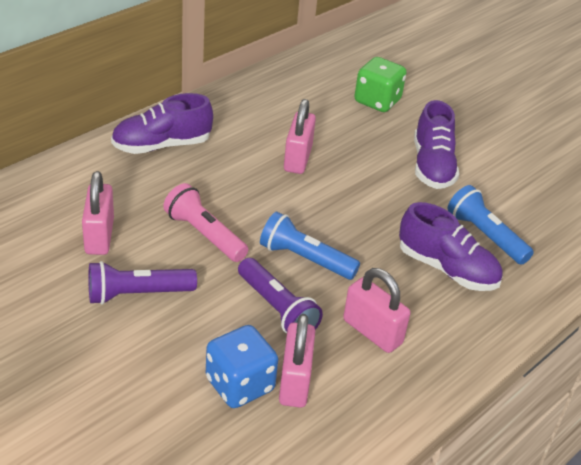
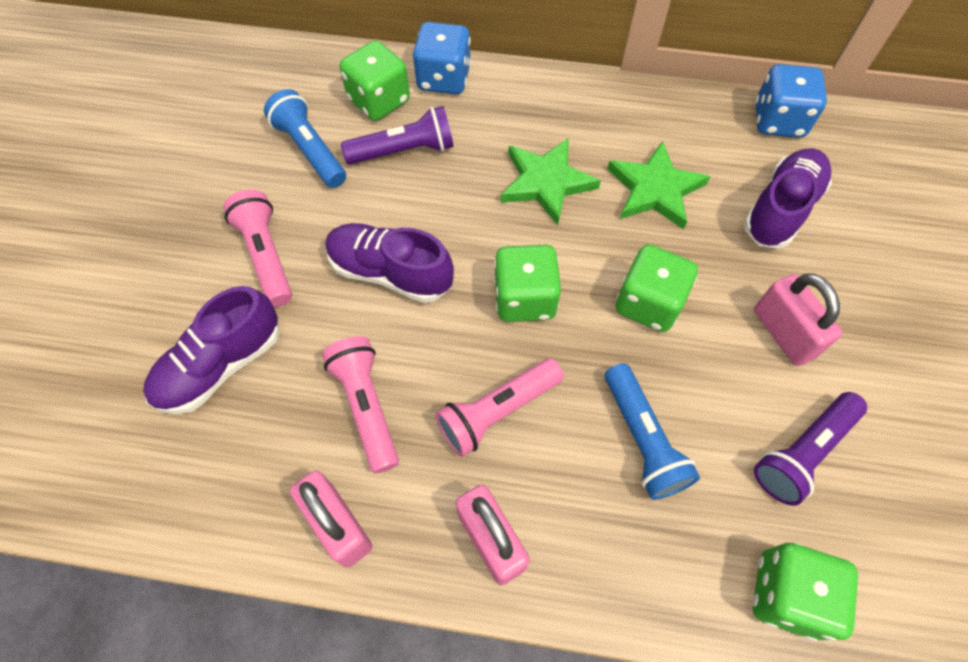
blue dice: 1 -> 2
green dice: 1 -> 4
green star: 0 -> 2
pink flashlight: 1 -> 3
pink padlock: 4 -> 3

